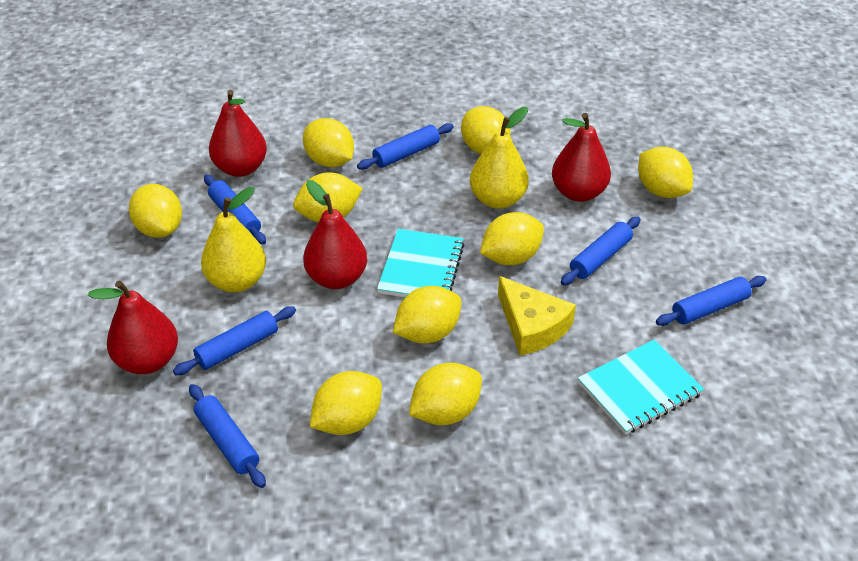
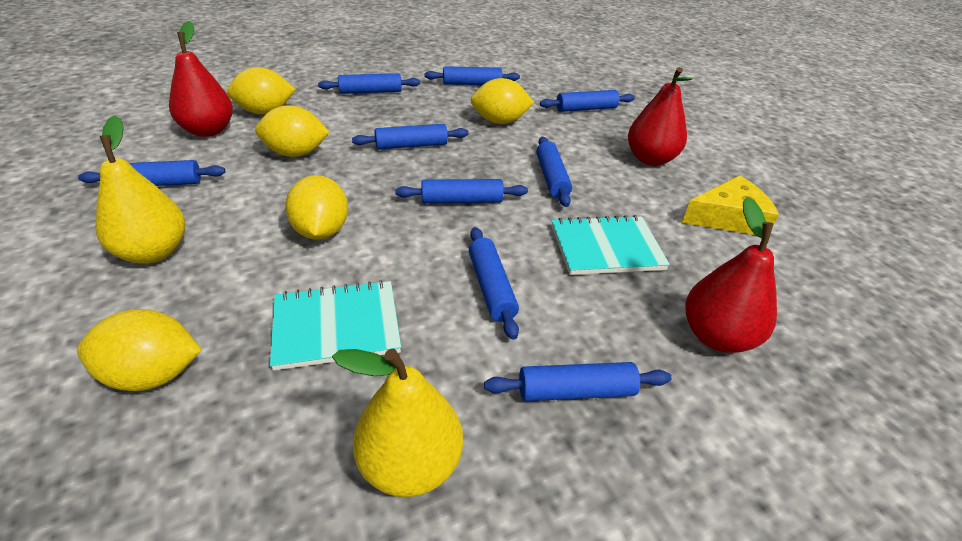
blue rolling pin: 6 -> 9
red pear: 4 -> 3
yellow lemon: 9 -> 5

